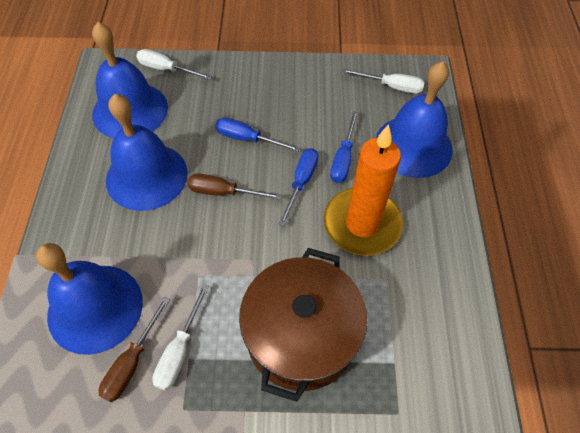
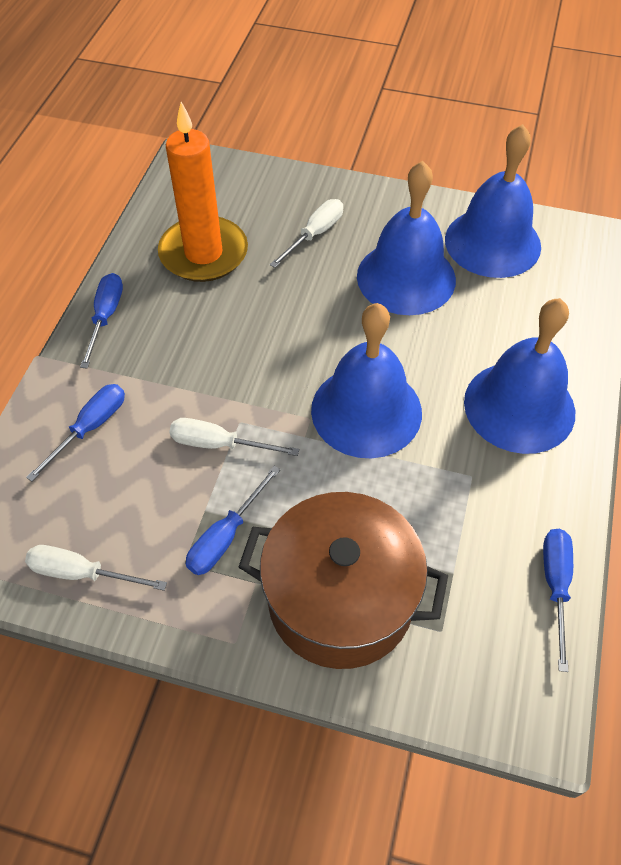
blue screwdriver: 3 -> 4
brown screwdriver: 2 -> 0

